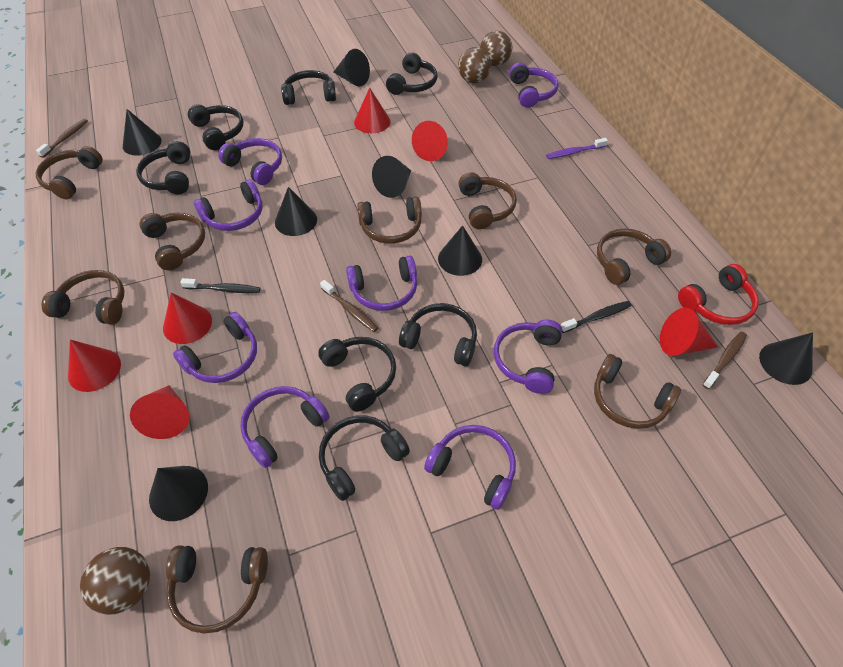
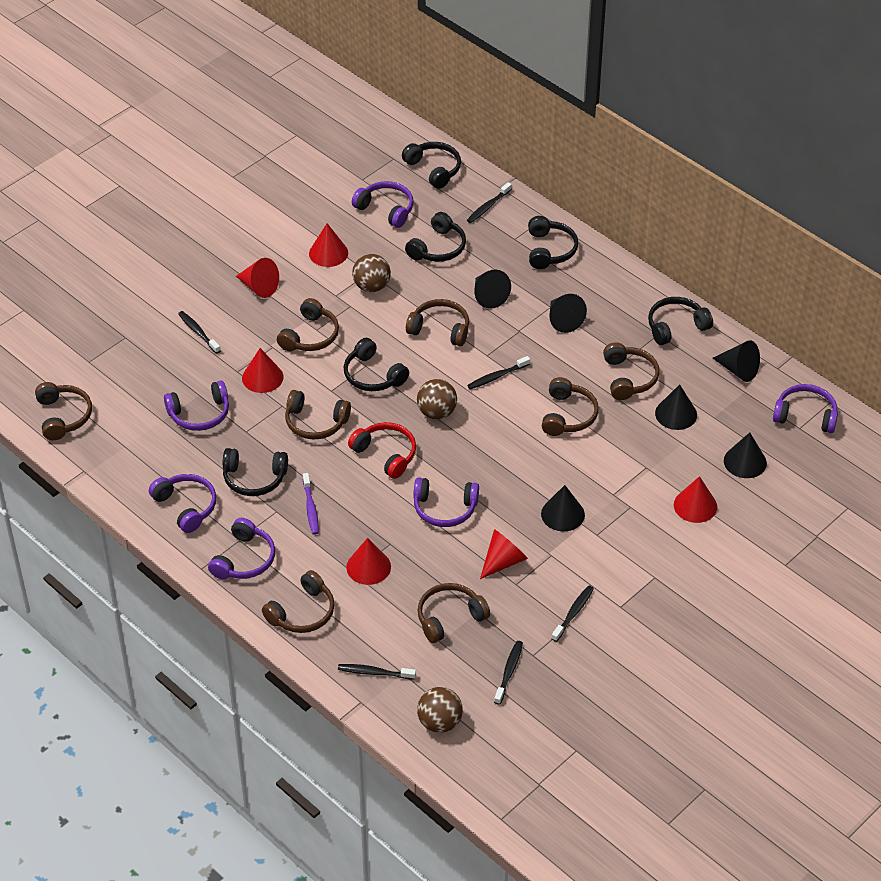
black cone: 7 -> 6
black headphones: 7 -> 6
black toothbrush: 2 -> 6
brown toothbrush: 3 -> 0
purple headphones: 8 -> 6

